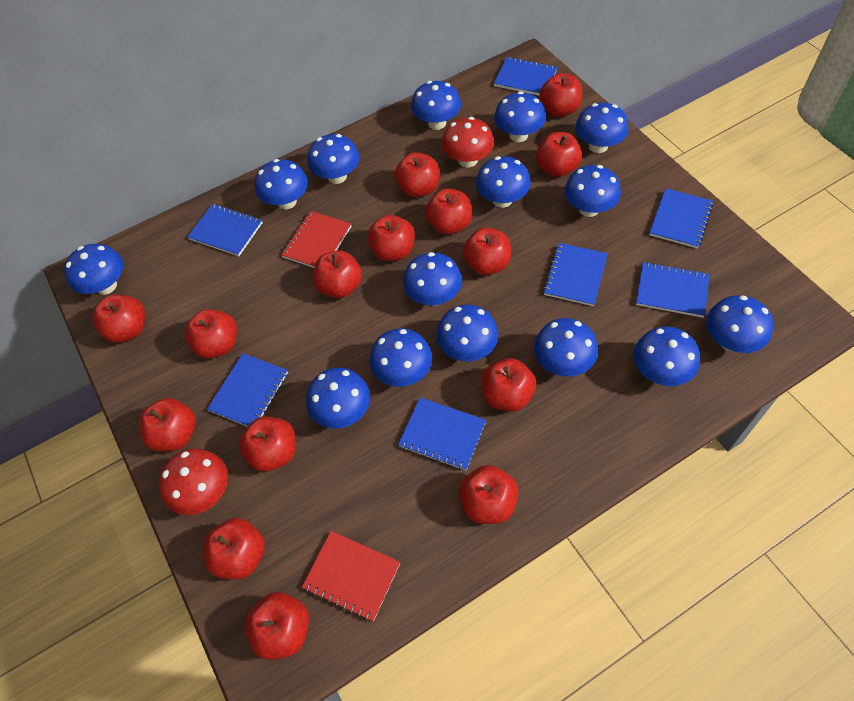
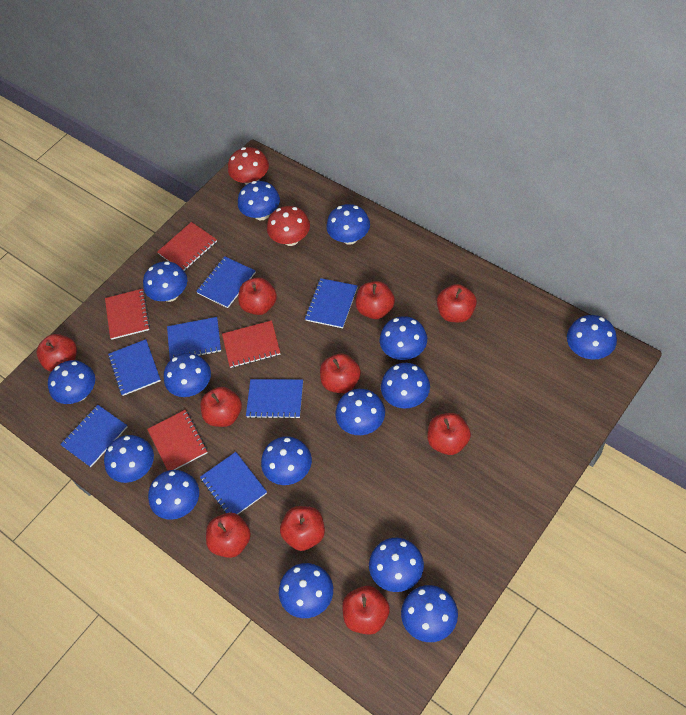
red apple: 15 -> 10
red notebook: 2 -> 4

